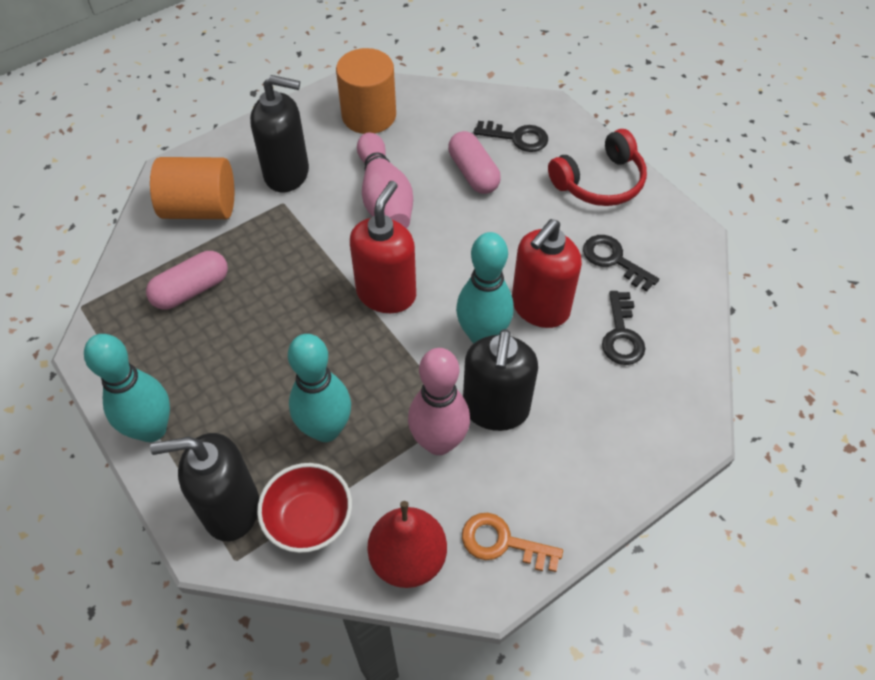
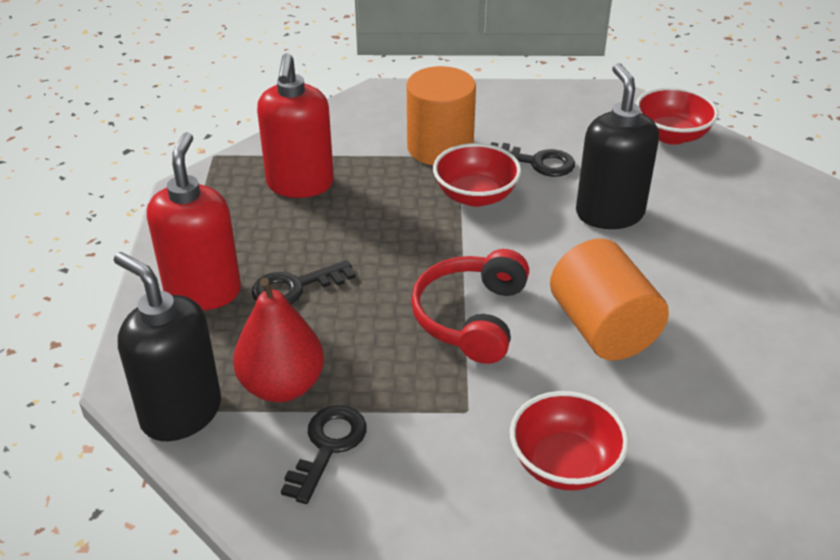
black soap dispenser: 3 -> 2
orange key: 1 -> 0
pink bowling pin: 2 -> 0
pink capsule: 2 -> 0
red bowl: 1 -> 3
turquoise bowling pin: 3 -> 0

